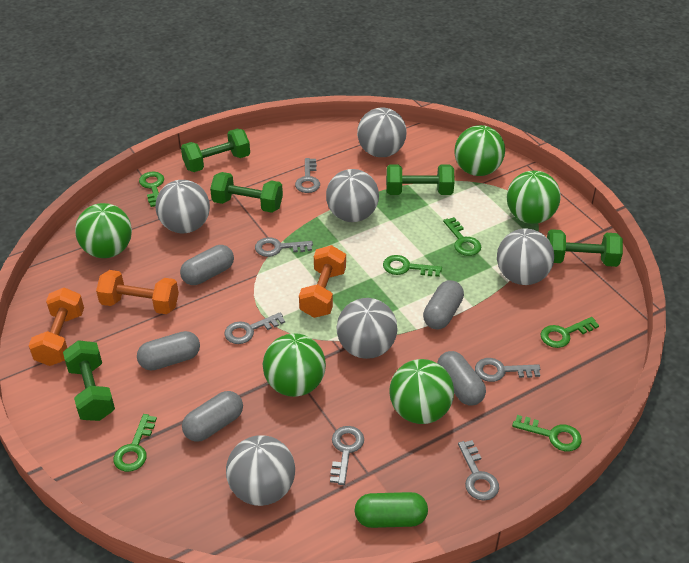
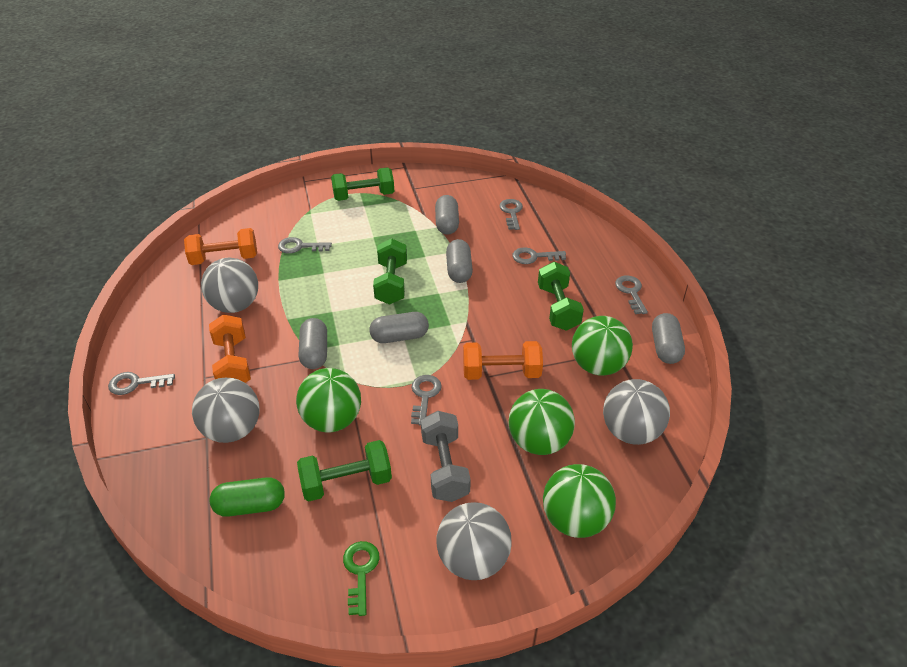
green ball: 5 -> 4
green dumbbell: 5 -> 4
green key: 6 -> 1
grey ball: 6 -> 4
grey dumbbell: 0 -> 1

